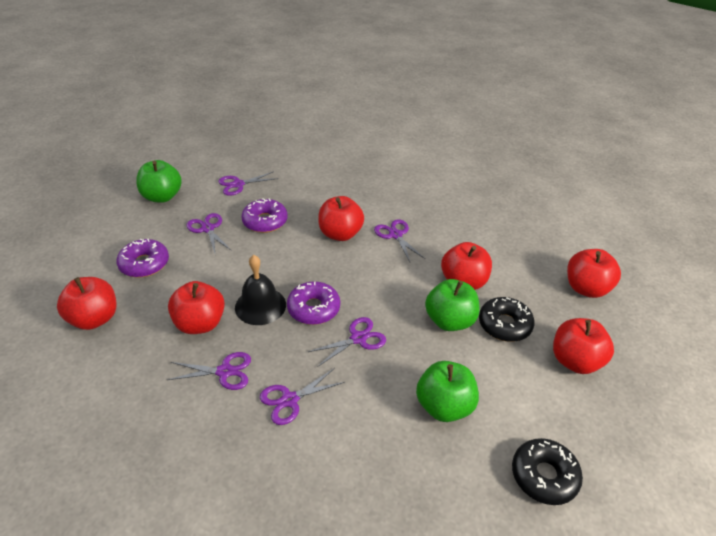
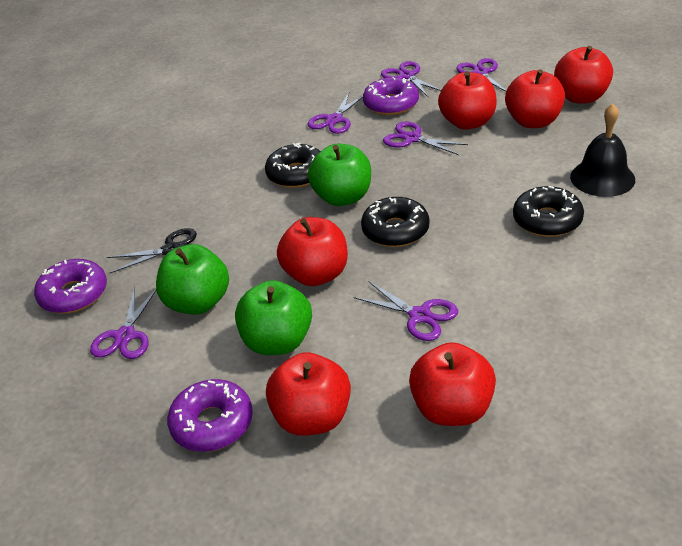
black donut: 2 -> 3
black scissors: 0 -> 1

